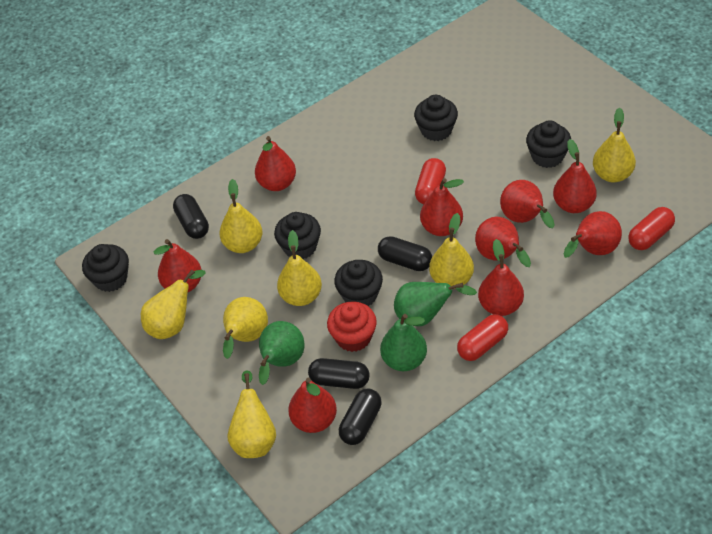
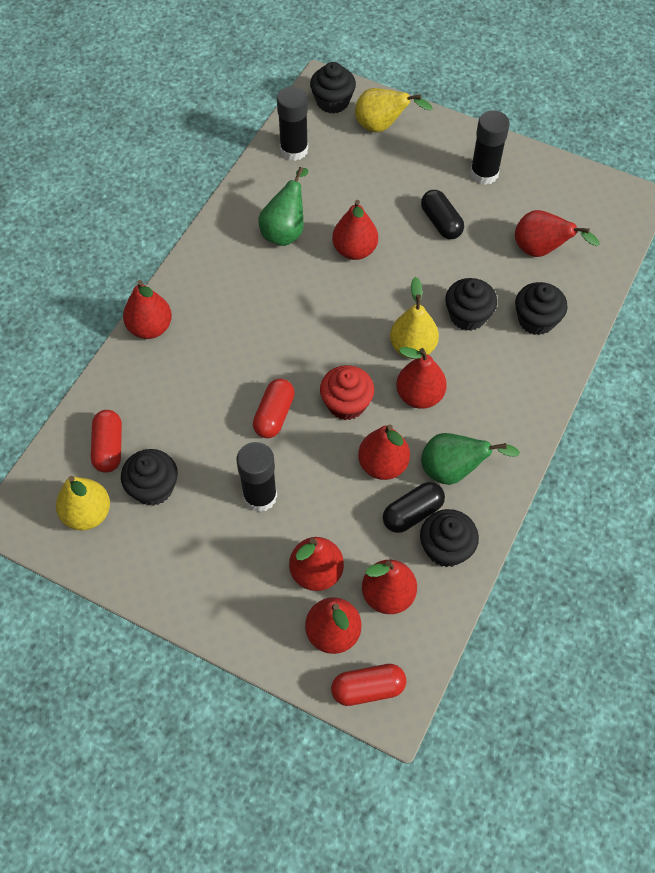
black capsule: 4 -> 2
black glue stick: 0 -> 3
green pear: 3 -> 2
red pear: 9 -> 8
yellow pear: 7 -> 3

